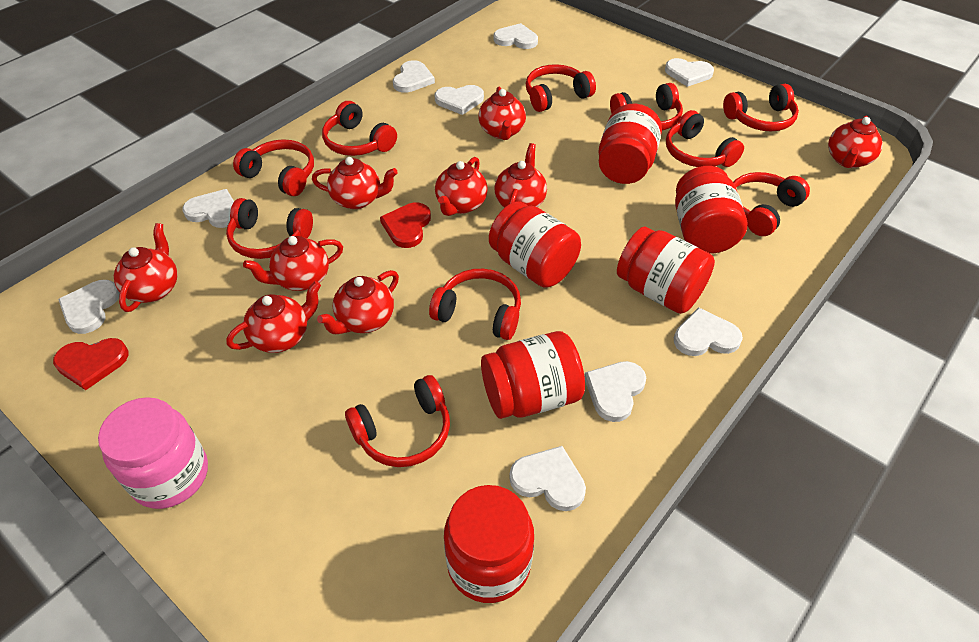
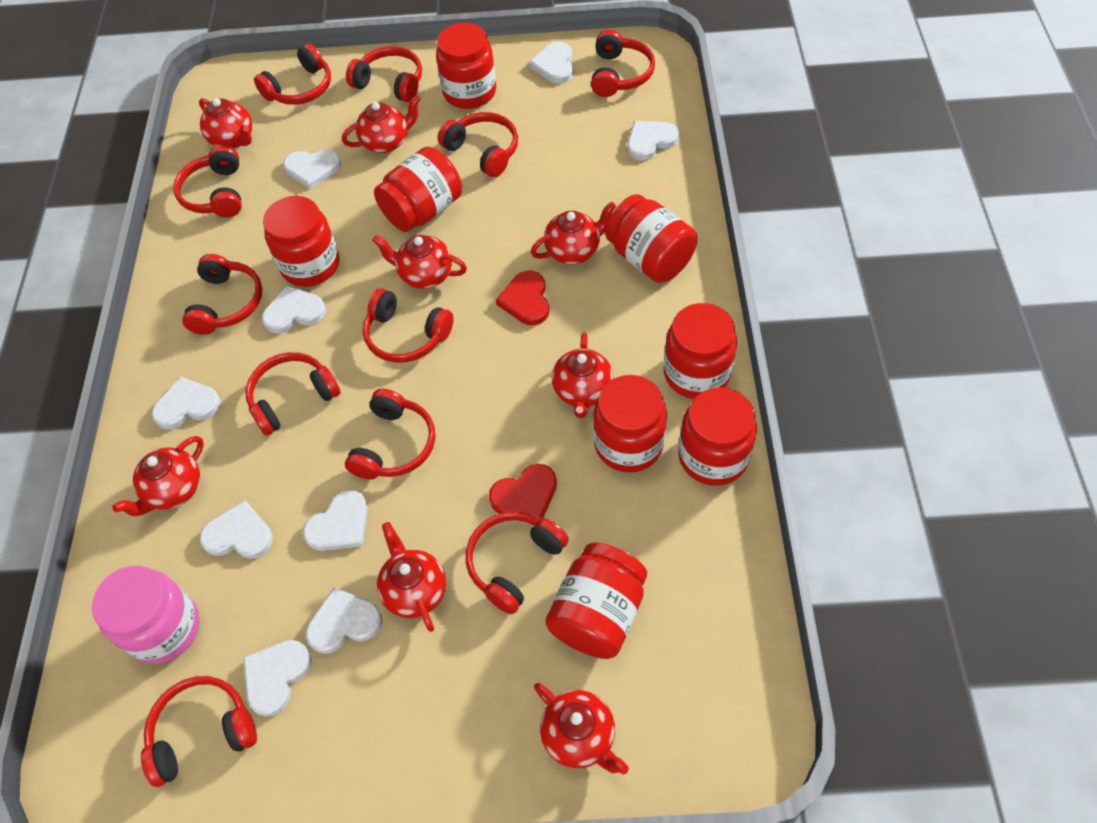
red headphones: 10 -> 11
red jar: 6 -> 8
red teapot: 9 -> 8

